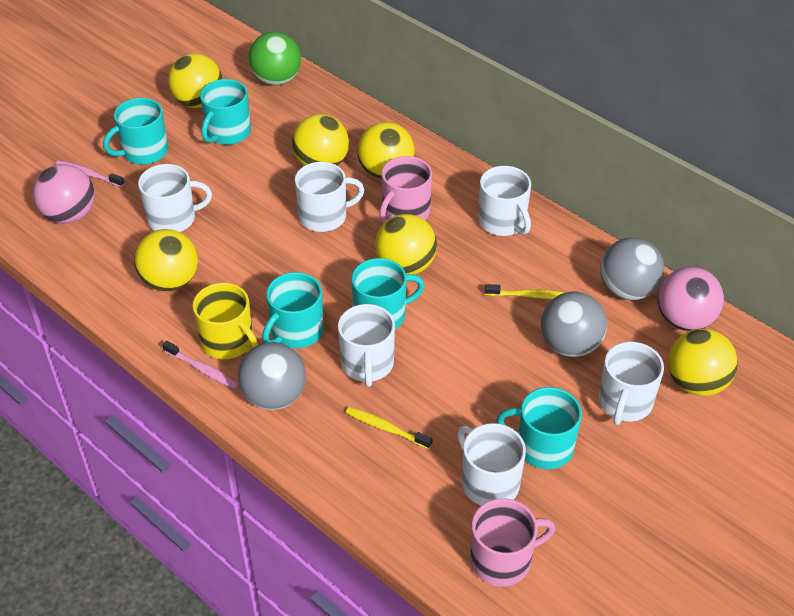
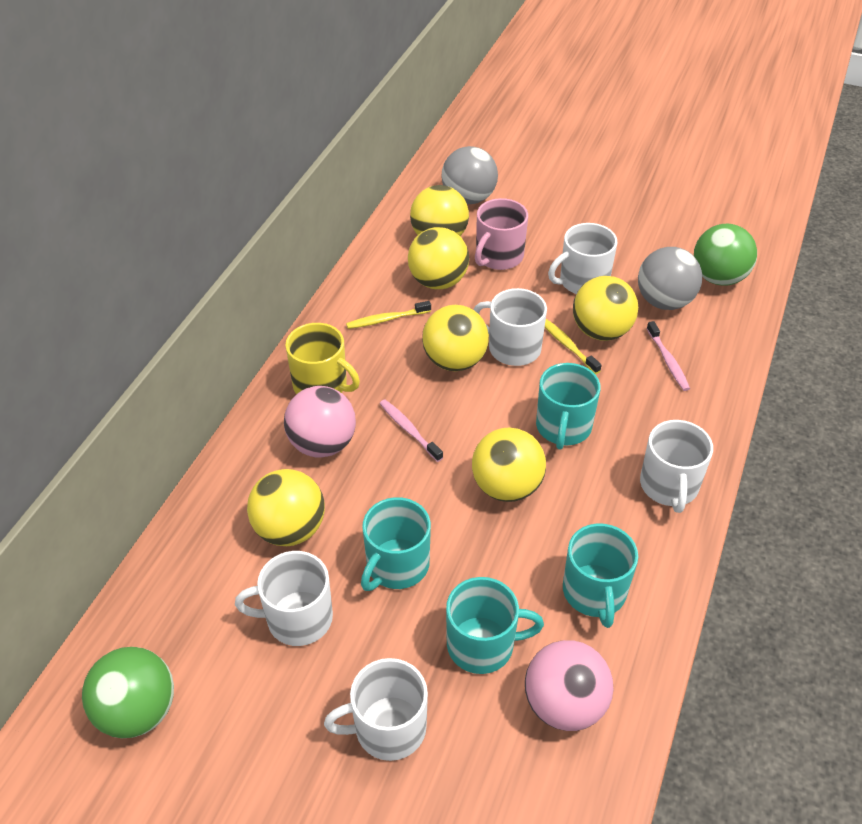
green ball: 1 -> 2
grey ball: 3 -> 2
pink mug: 2 -> 1
turquoise mug: 5 -> 4
white mug: 6 -> 5

